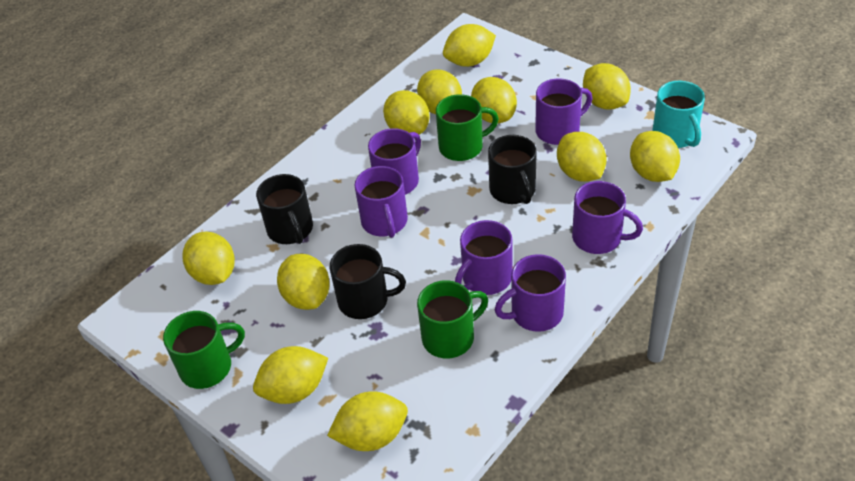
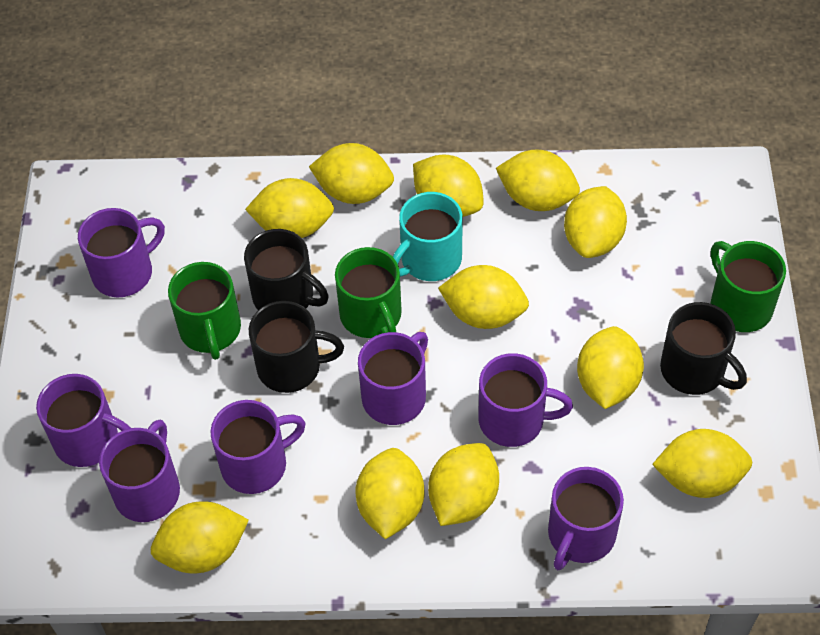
purple mug: 6 -> 7

